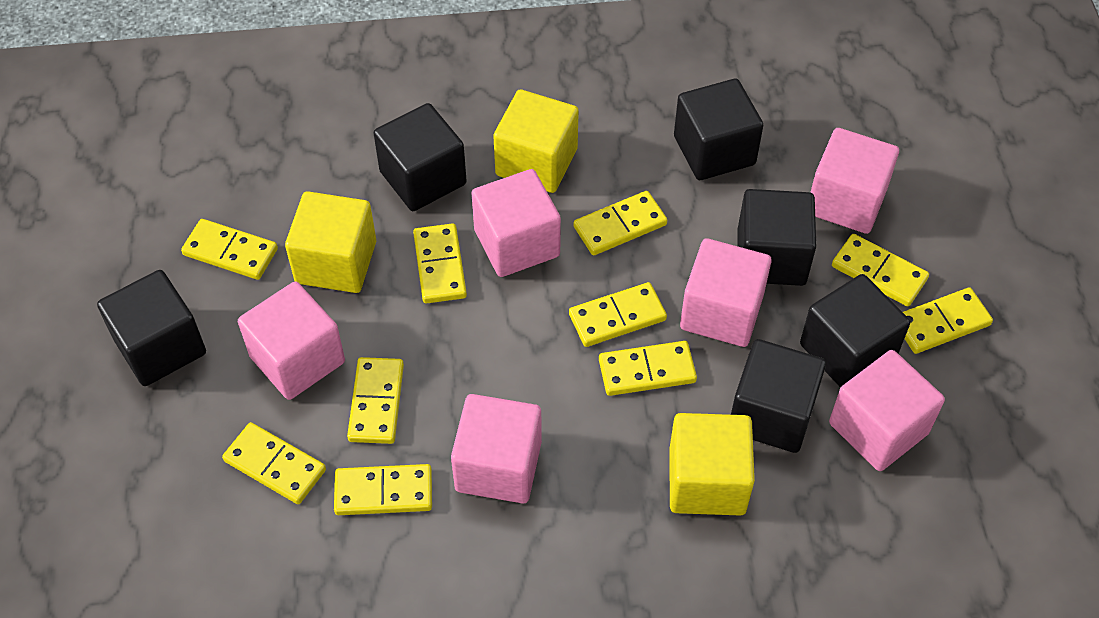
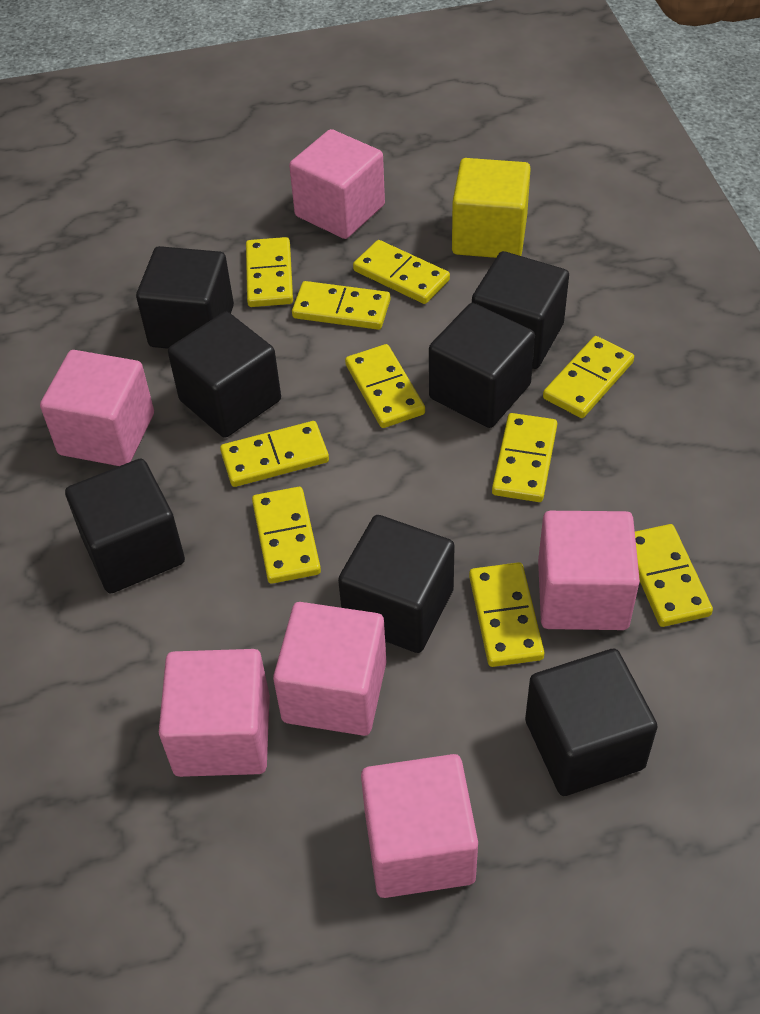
black cube: 6 -> 7
yellow cube: 3 -> 1

